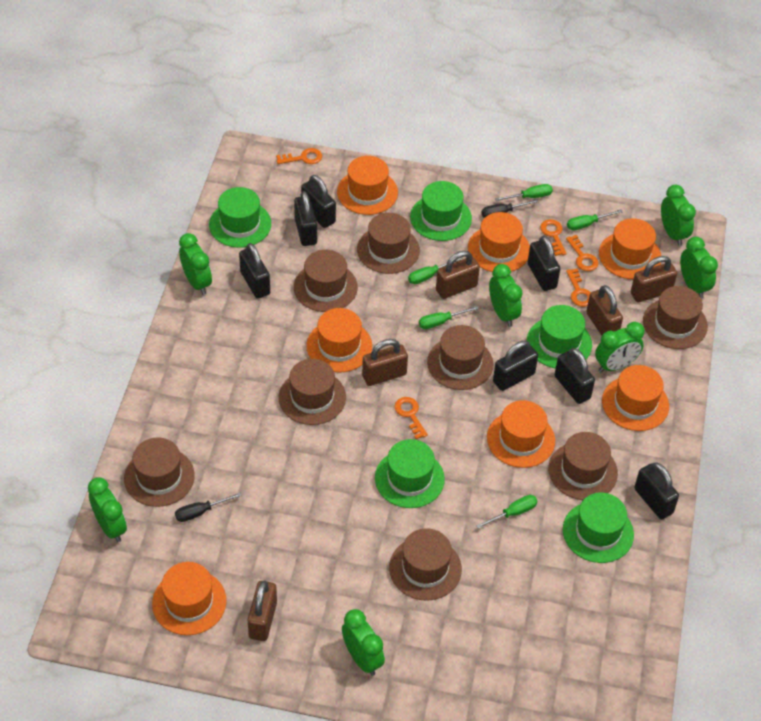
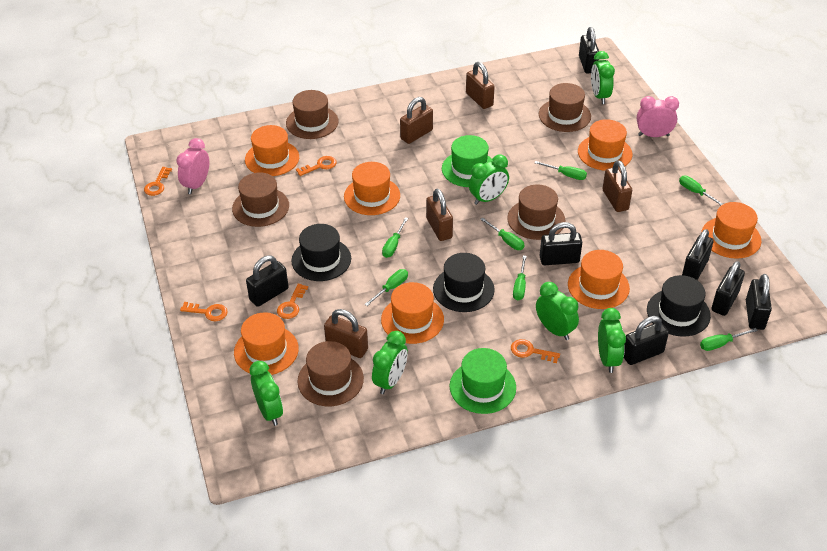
black hat: 0 -> 3
black screwdriver: 2 -> 0
brown hat: 8 -> 5
green clock: 7 -> 6
green hat: 5 -> 2
green screwdriver: 5 -> 7
pink clock: 0 -> 2

